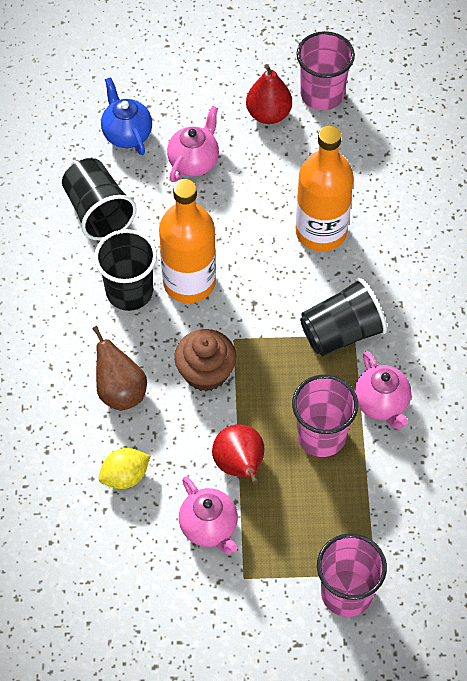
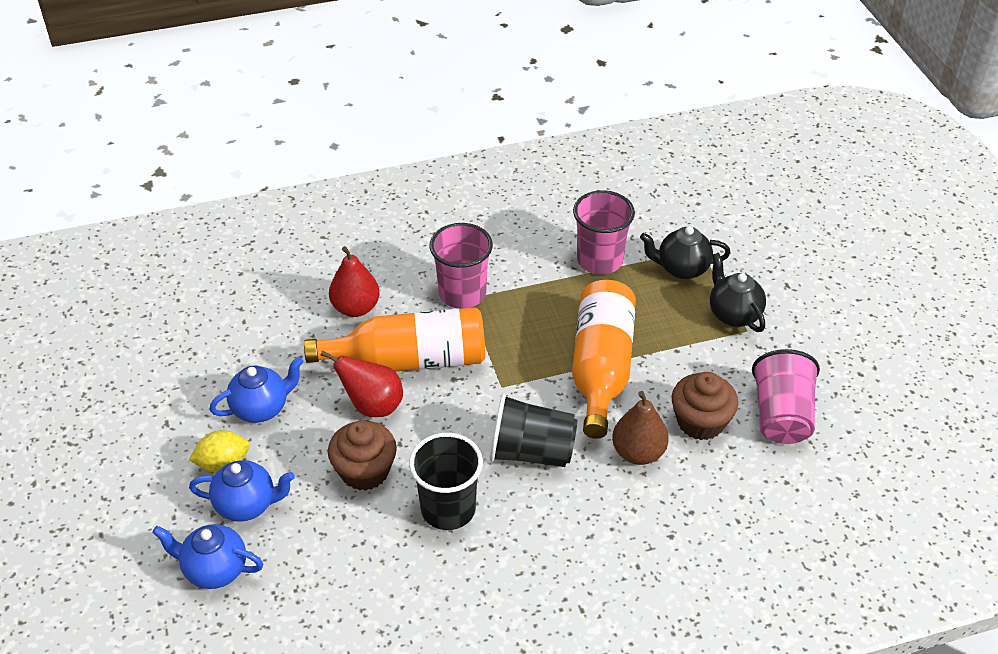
black cup: 3 -> 2
black teapot: 0 -> 2
blue teapot: 1 -> 3
brown cupcake: 1 -> 2
pink teapot: 3 -> 0

